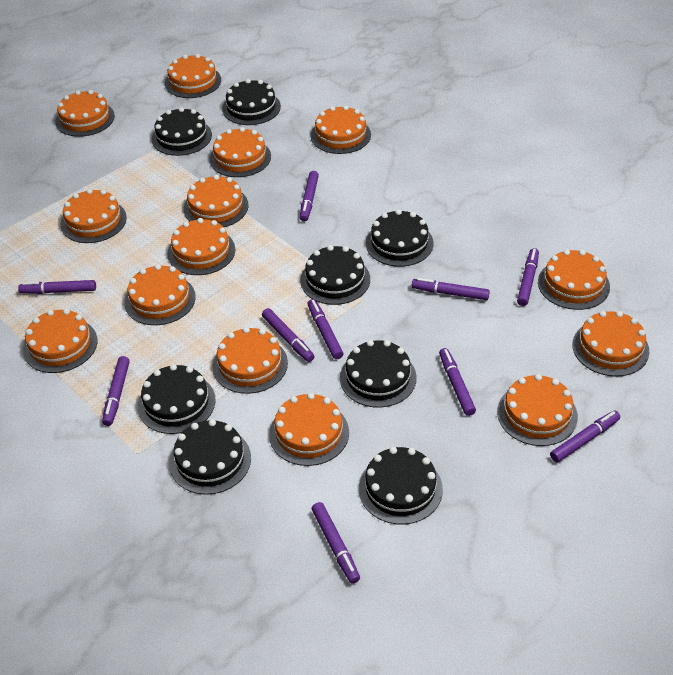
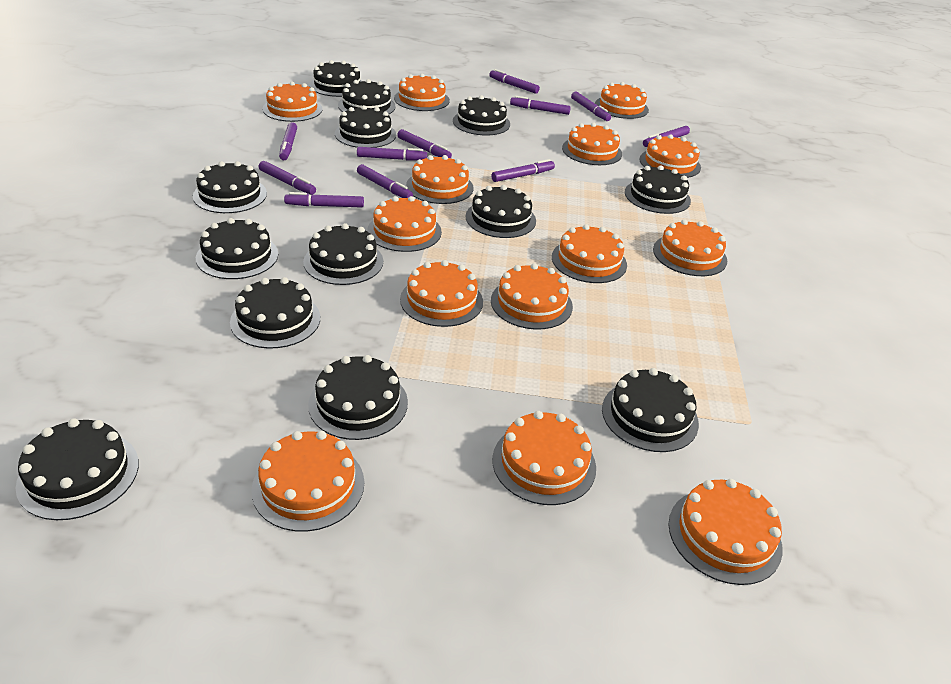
black cake: 8 -> 13
purple marker: 10 -> 11

